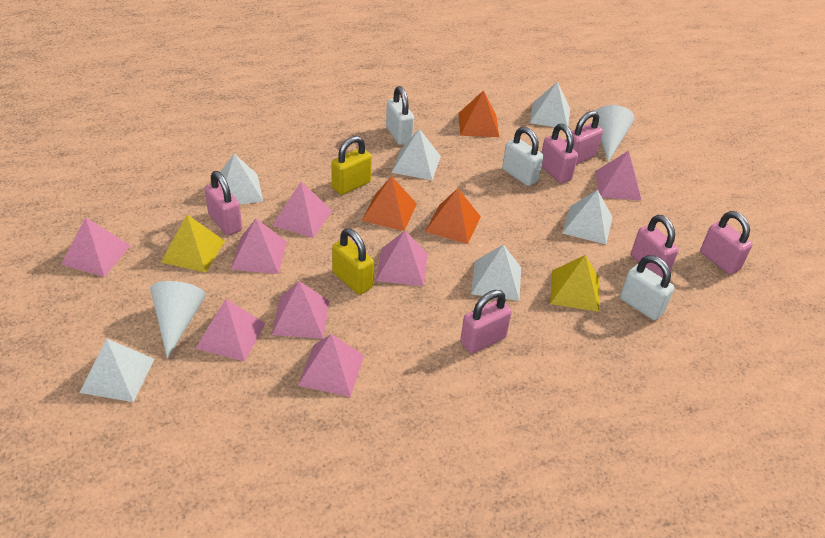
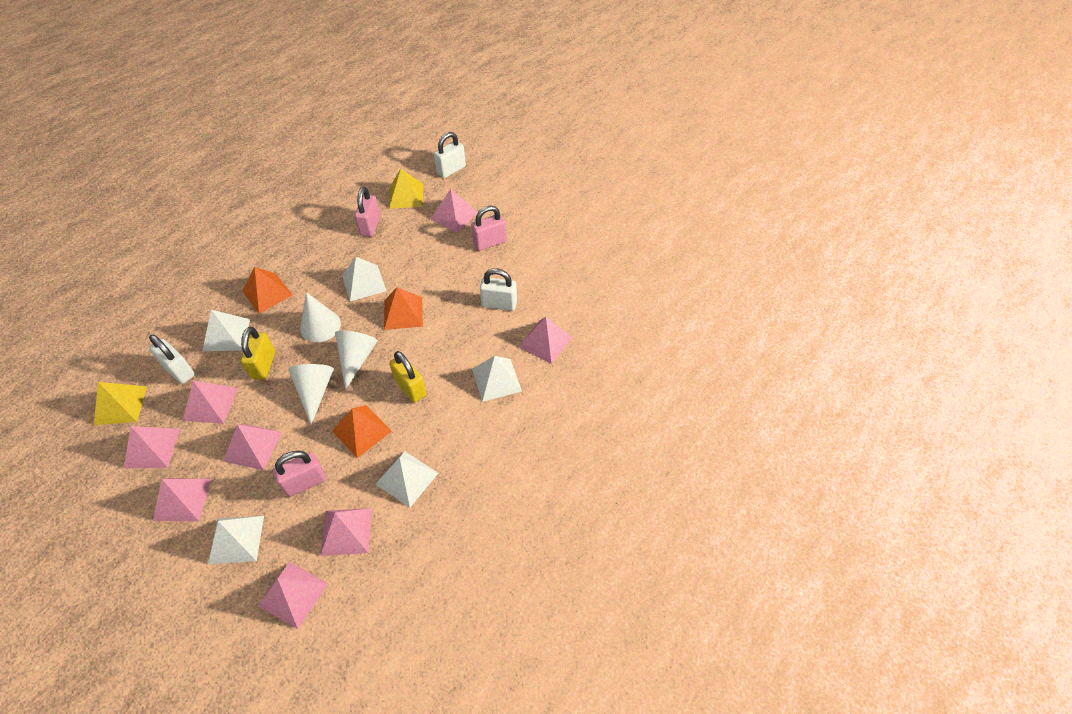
pink padlock: 6 -> 3
white cone: 2 -> 3
white pyramid: 6 -> 5

